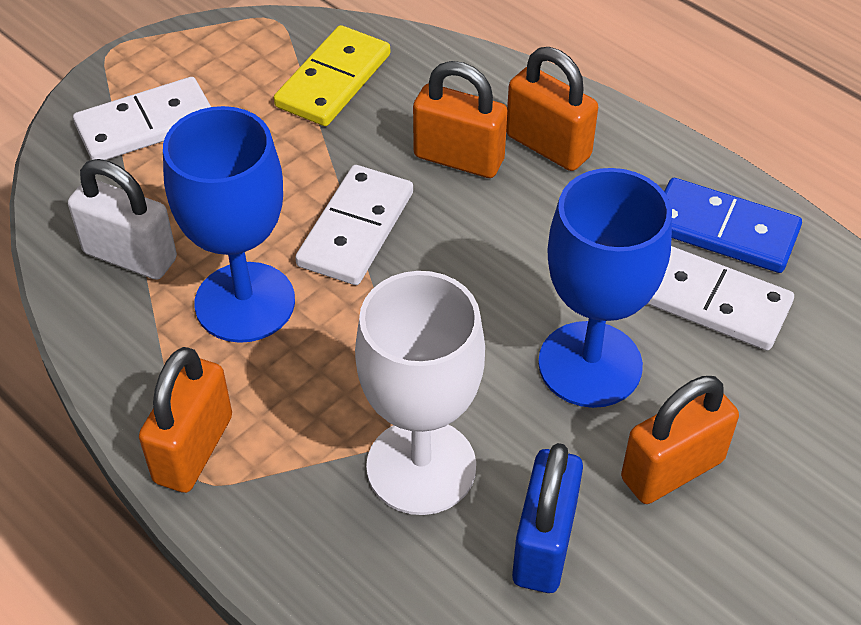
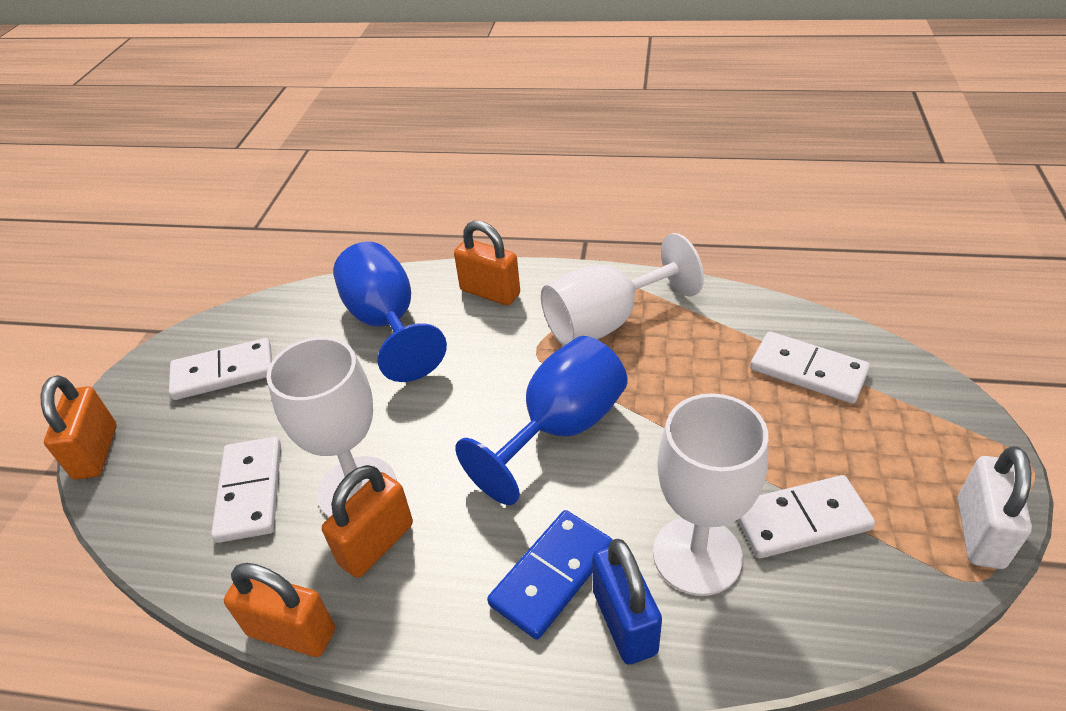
white domino: 3 -> 4
white goblet: 1 -> 3
yellow domino: 1 -> 0

